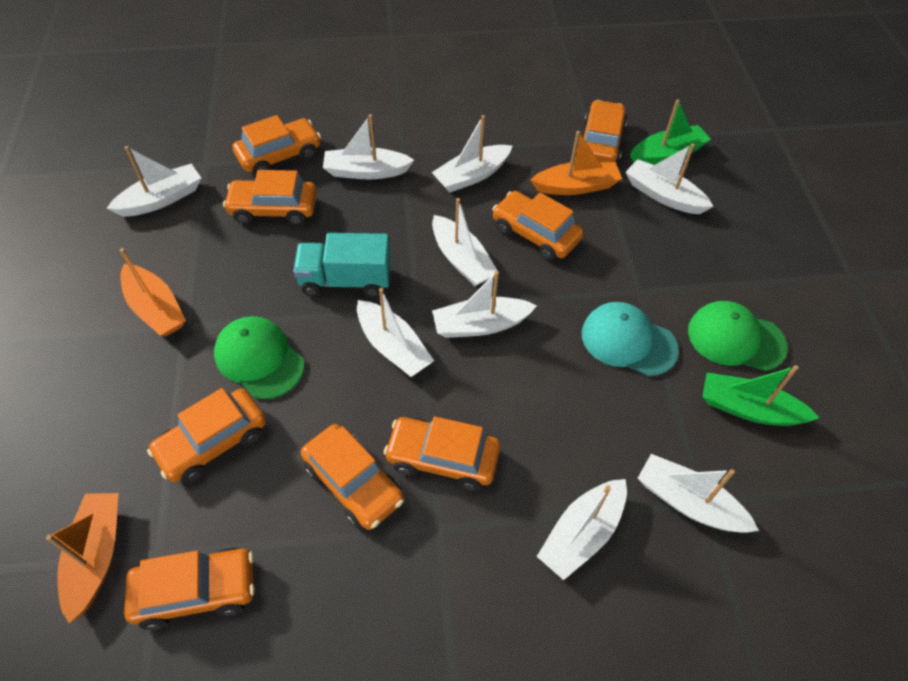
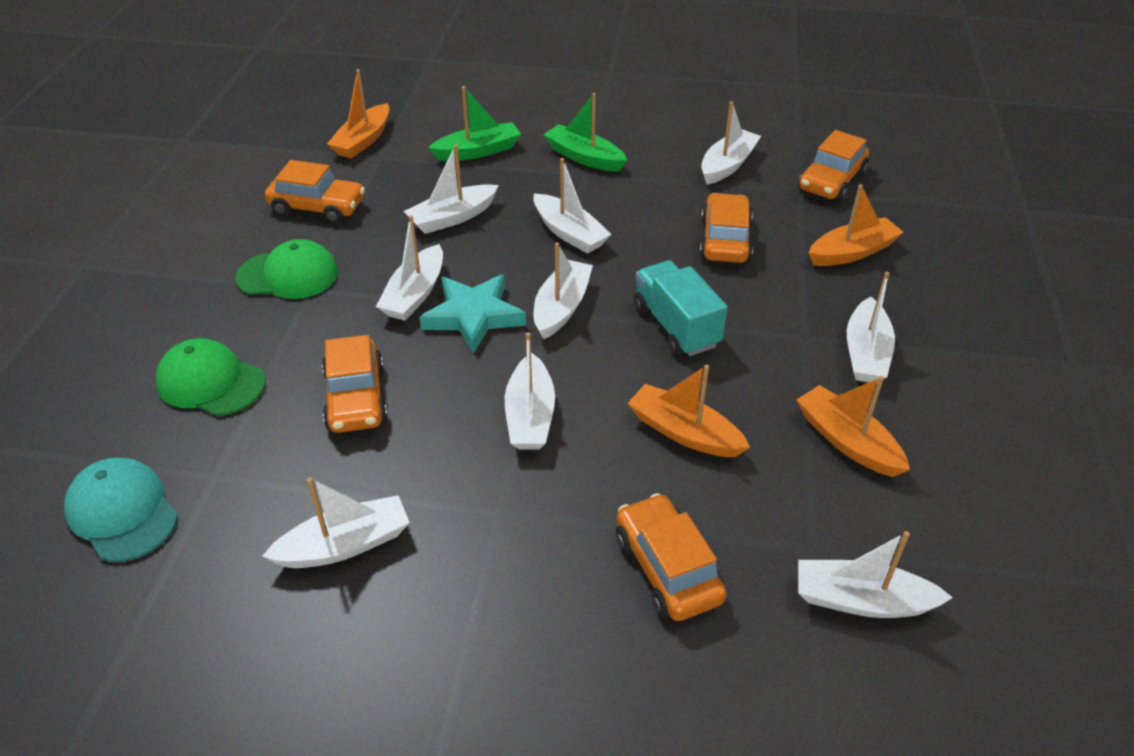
orange boat: 3 -> 4
orange car: 8 -> 5
turquoise star: 0 -> 1

